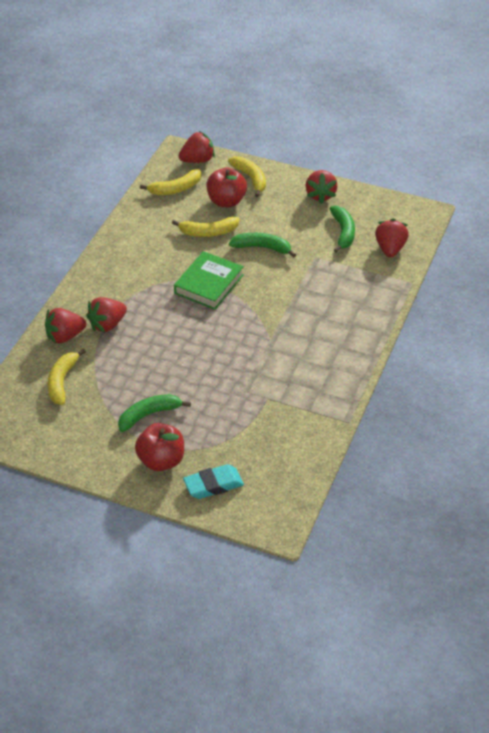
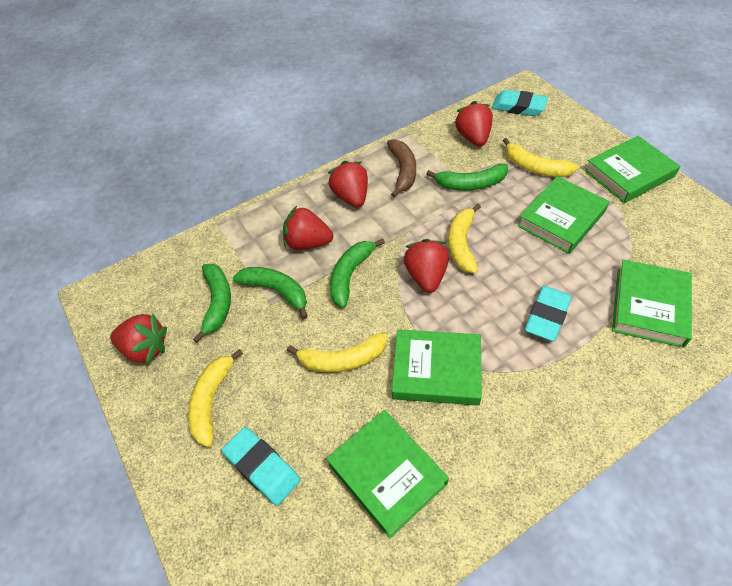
brown banana: 0 -> 1
green banana: 3 -> 4
green book: 1 -> 5
red apple: 2 -> 0
turquoise eraser: 1 -> 3

